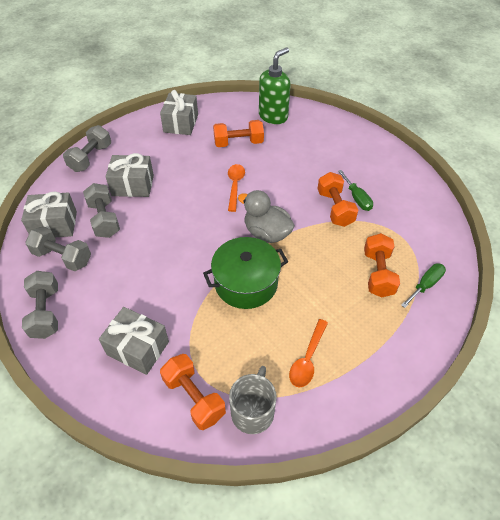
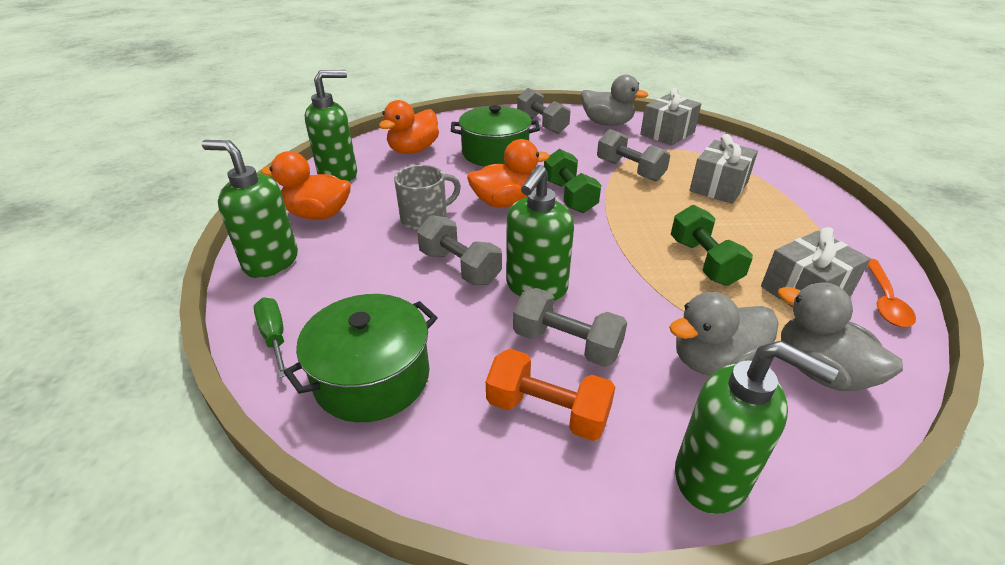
green dumbbell: 0 -> 2
green pot: 1 -> 2
green screwdriver: 2 -> 1
green soap dispenser: 1 -> 4
grey duck: 1 -> 3
grey gift: 4 -> 3
orange duck: 0 -> 3
orange dumbbell: 4 -> 1
orange spoon: 2 -> 1

